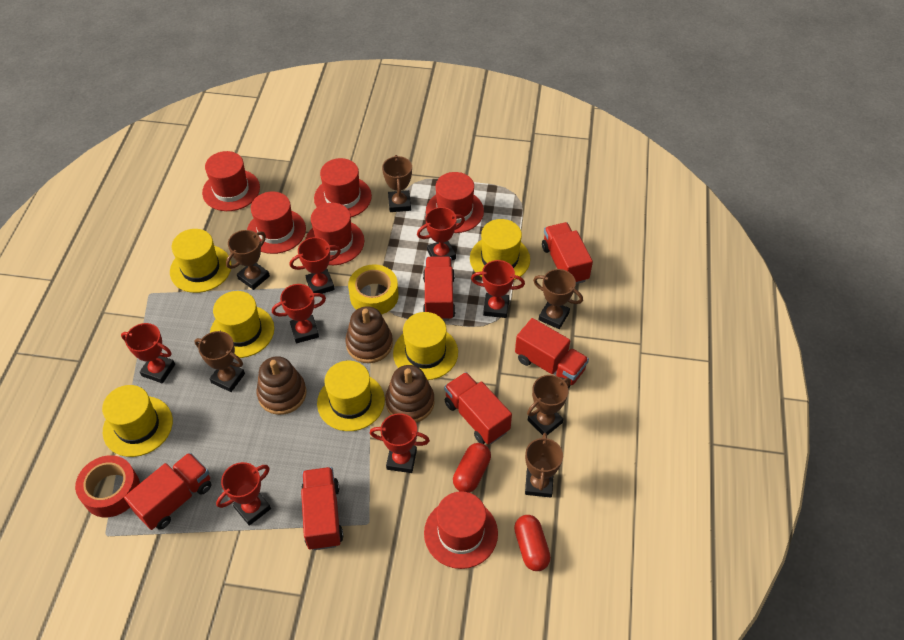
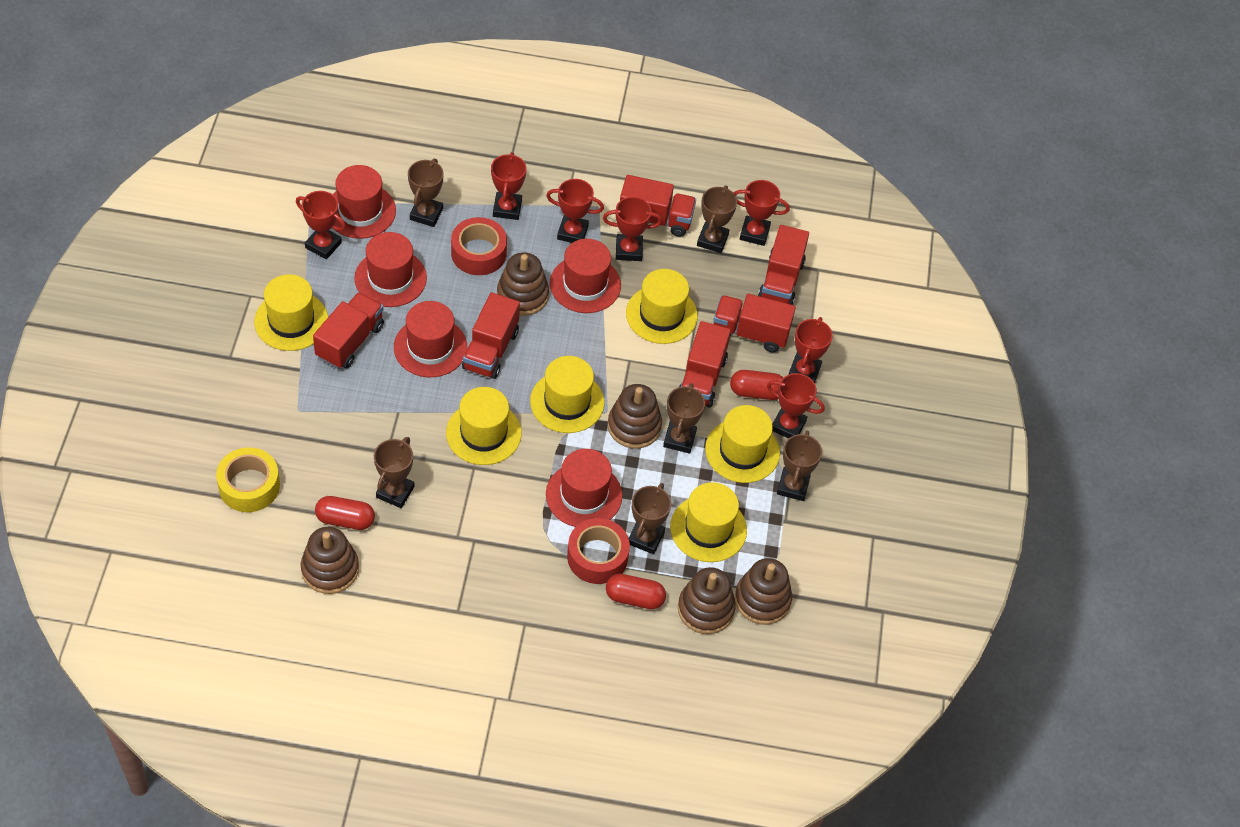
brown stacking toy: 3 -> 5
red capsule: 2 -> 3
red hat: 6 -> 5
red tape: 1 -> 2

